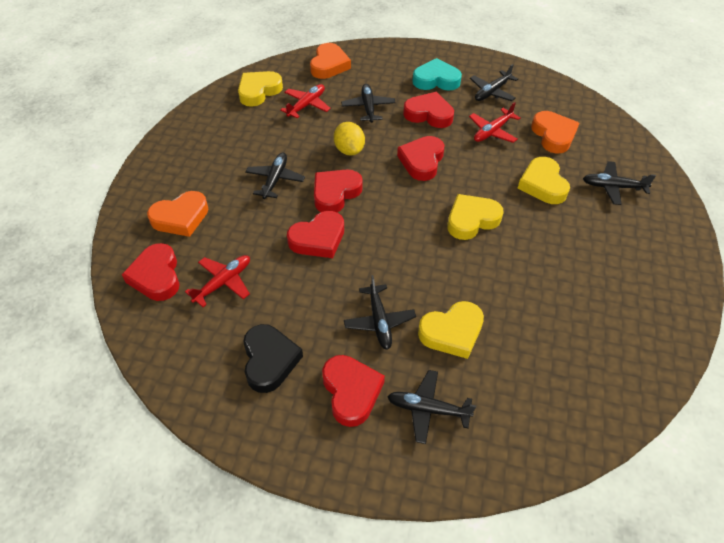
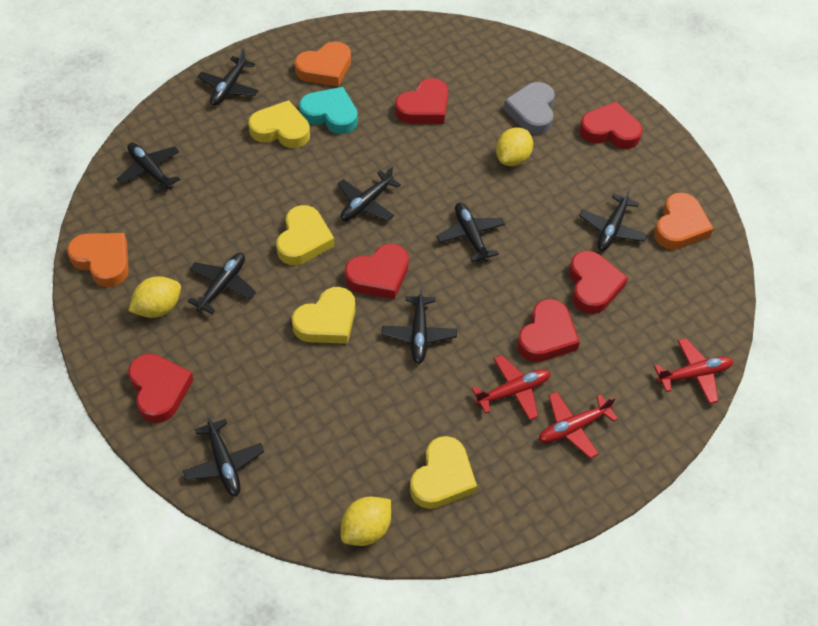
black heart: 1 -> 0
black plane: 6 -> 8
grey heart: 0 -> 1
yellow lemon: 1 -> 3

